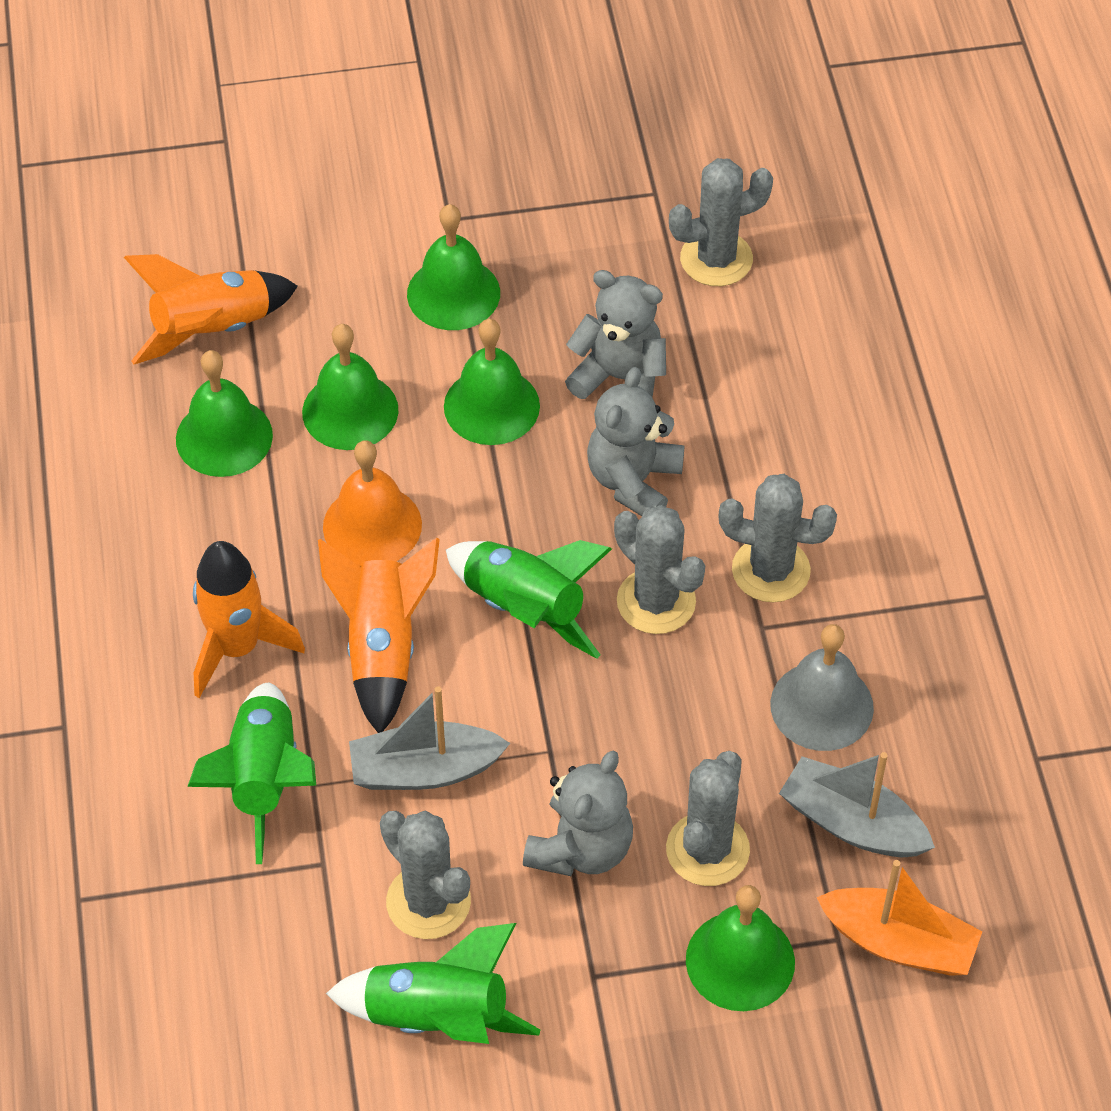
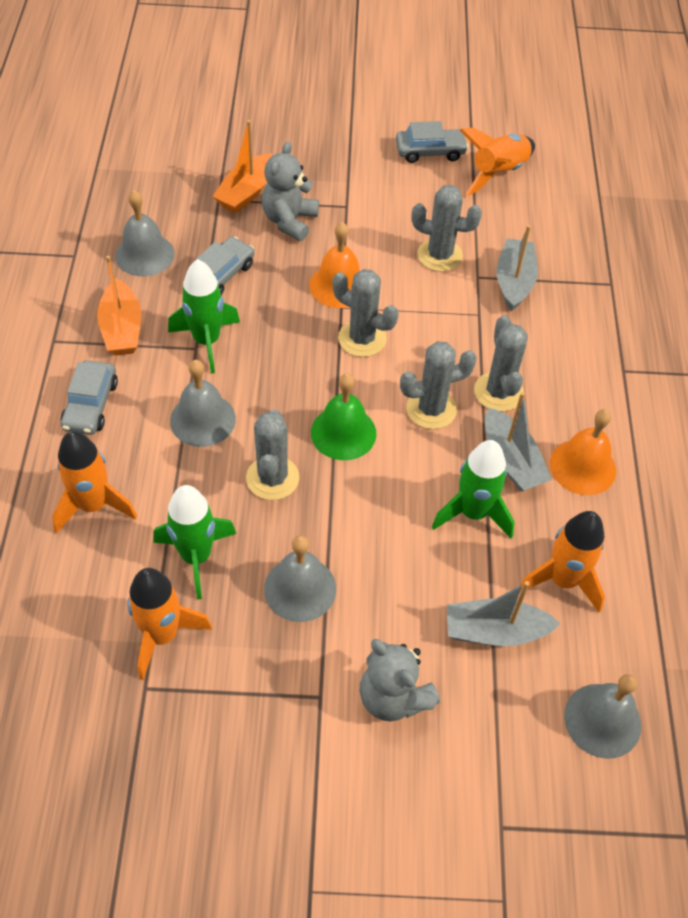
green bell: 5 -> 1
grey bell: 1 -> 4
grey boat: 2 -> 3
grey car: 0 -> 3
grey teddy bear: 3 -> 2
orange bell: 1 -> 2
orange boat: 1 -> 2
orange rocket: 3 -> 4

